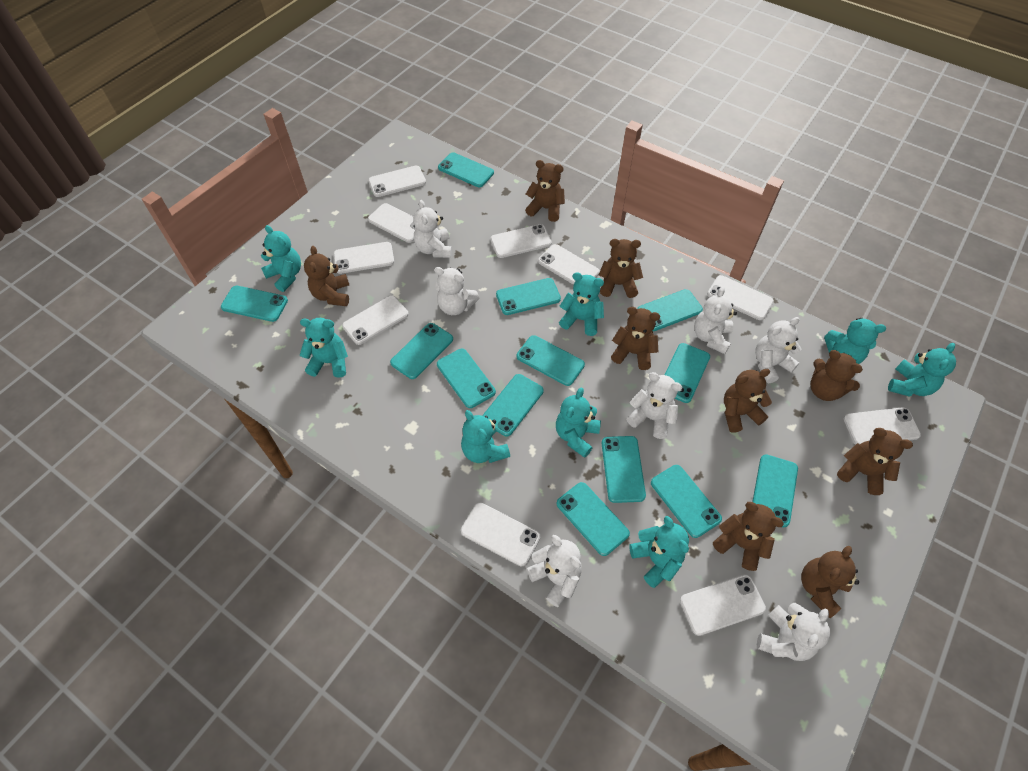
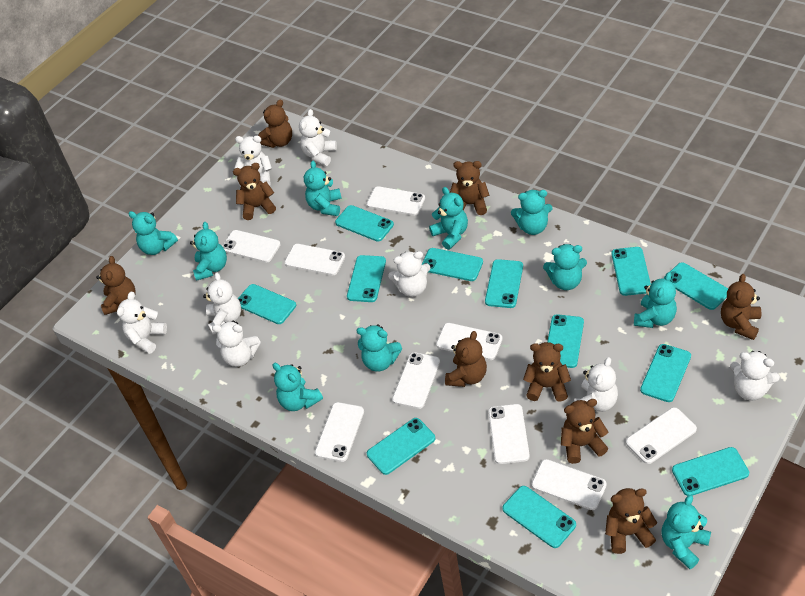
turquoise phone: 13 -> 12
turquoise teddy bear: 8 -> 10
white phone: 10 -> 9
white teddy bear: 7 -> 8

